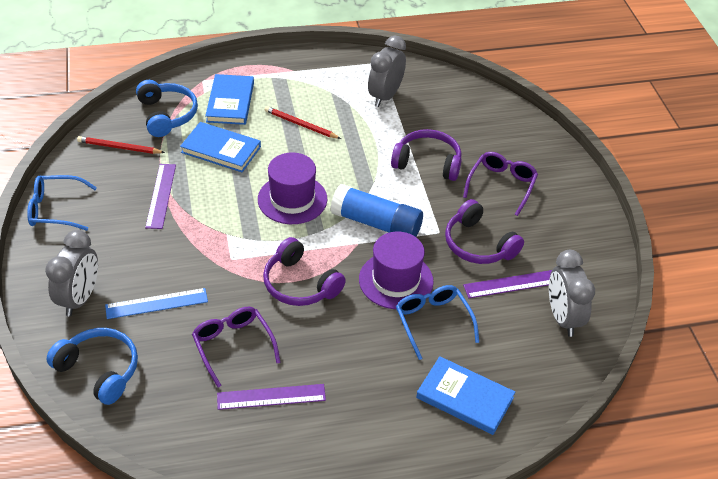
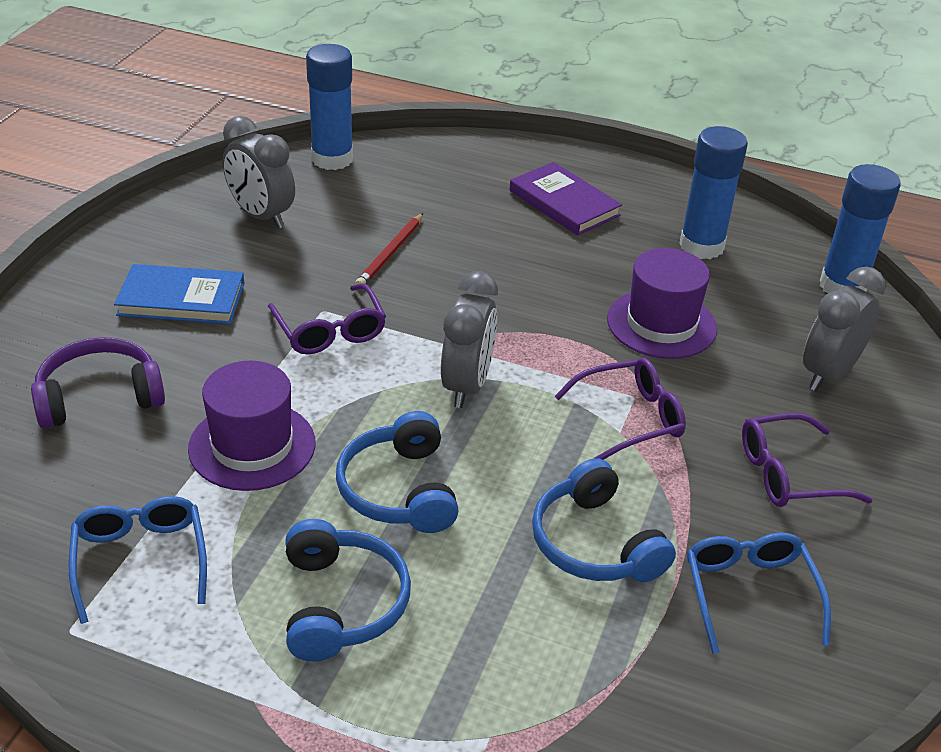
blue book: 3 -> 1
blue glue stick: 1 -> 3
blue headphones: 2 -> 3
blue ruler: 1 -> 0
purple book: 0 -> 1
purple glasses: 2 -> 3
purple headphones: 3 -> 1
purple ruler: 3 -> 0
red pencil: 2 -> 1

